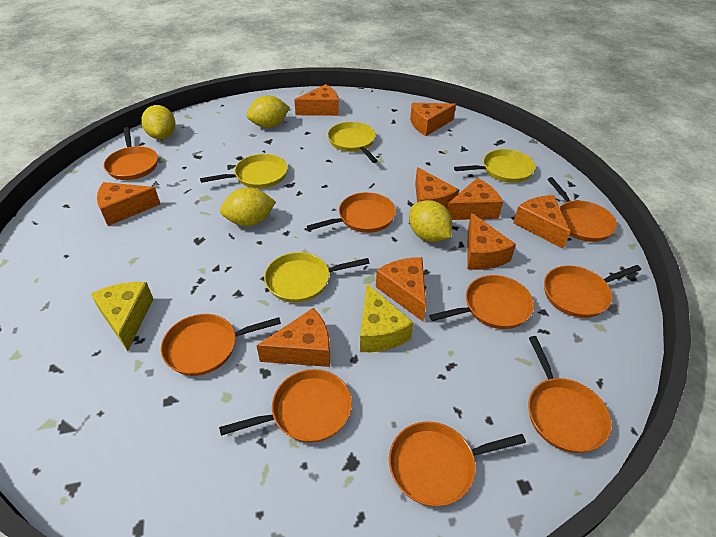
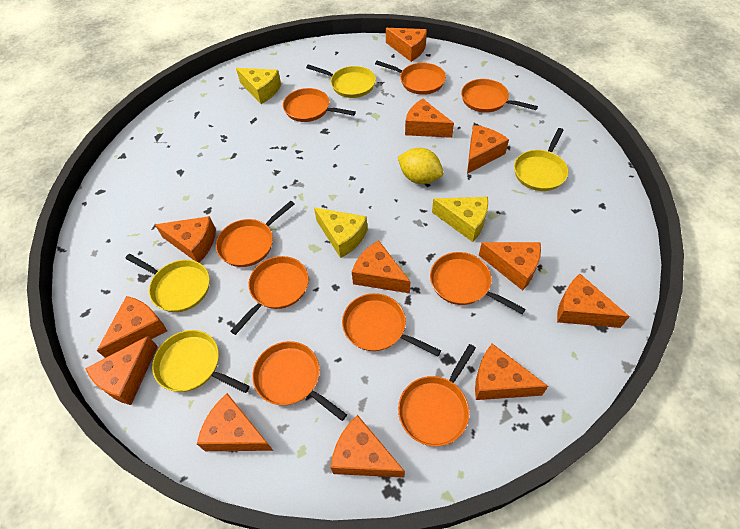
orange cheese: 9 -> 12
yellow cheese: 2 -> 3
yellow lemon: 4 -> 1

